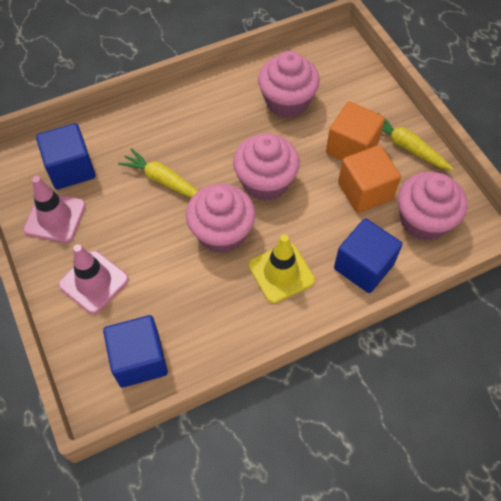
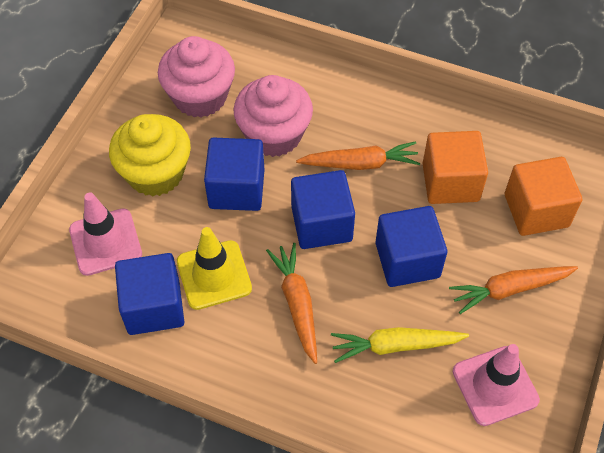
blue cube: 3 -> 4
orange carrot: 0 -> 3
pink cupcake: 4 -> 2
yellow carrot: 2 -> 1
yellow cupcake: 0 -> 1

